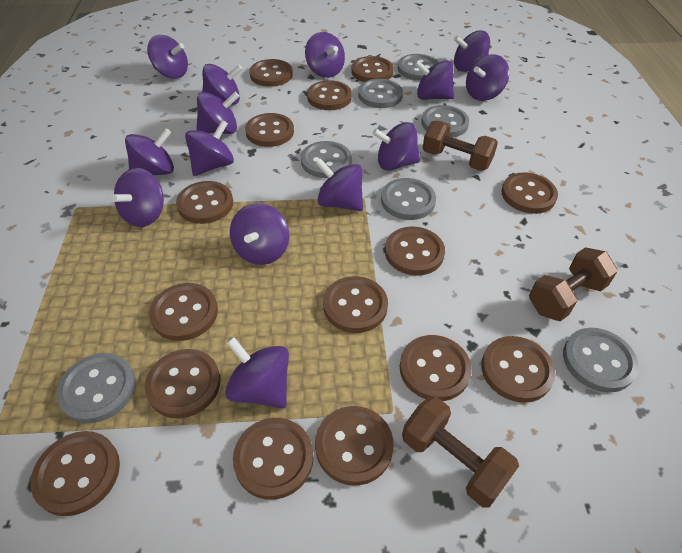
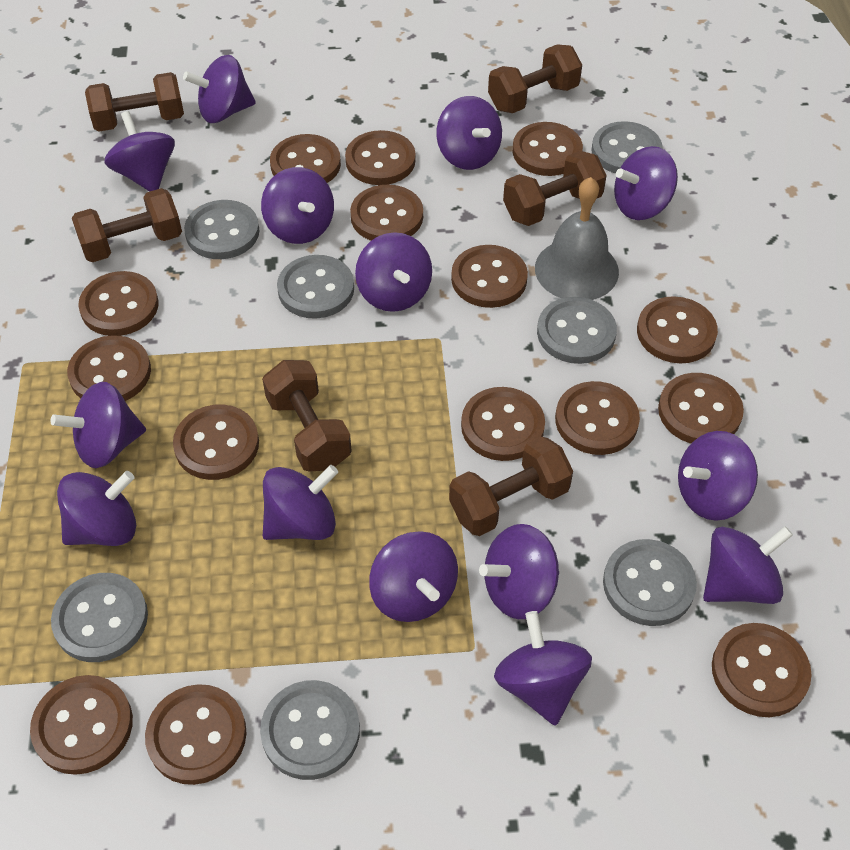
brown dumbbell: 3 -> 6
grey bell: 0 -> 1

